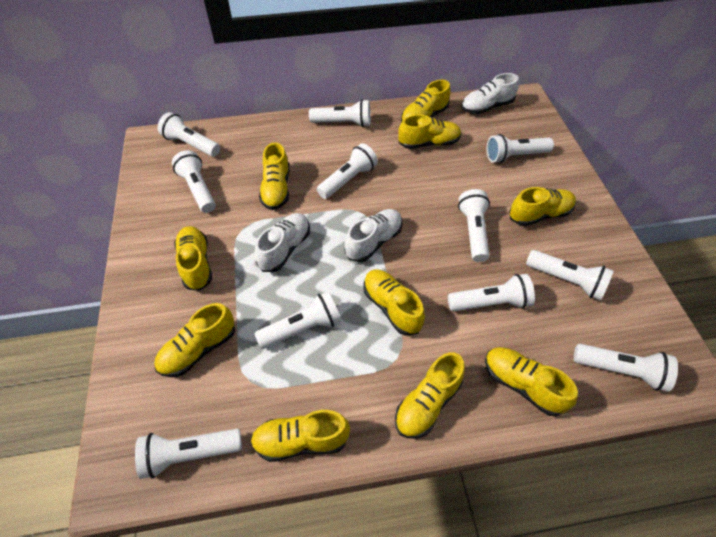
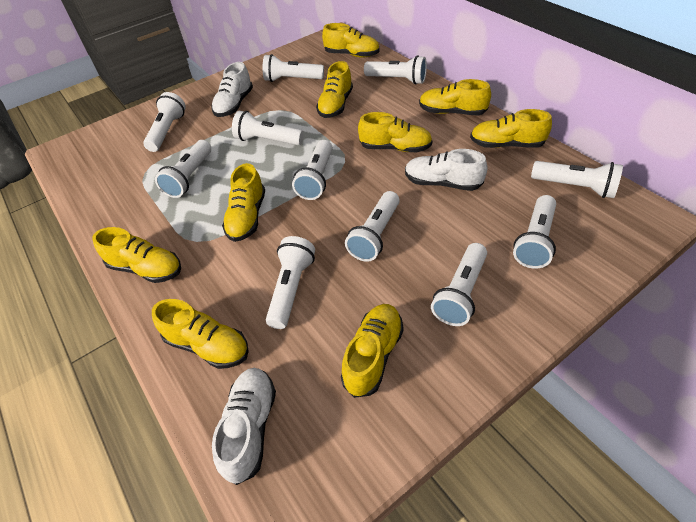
yellow shoe: 10 -> 9

